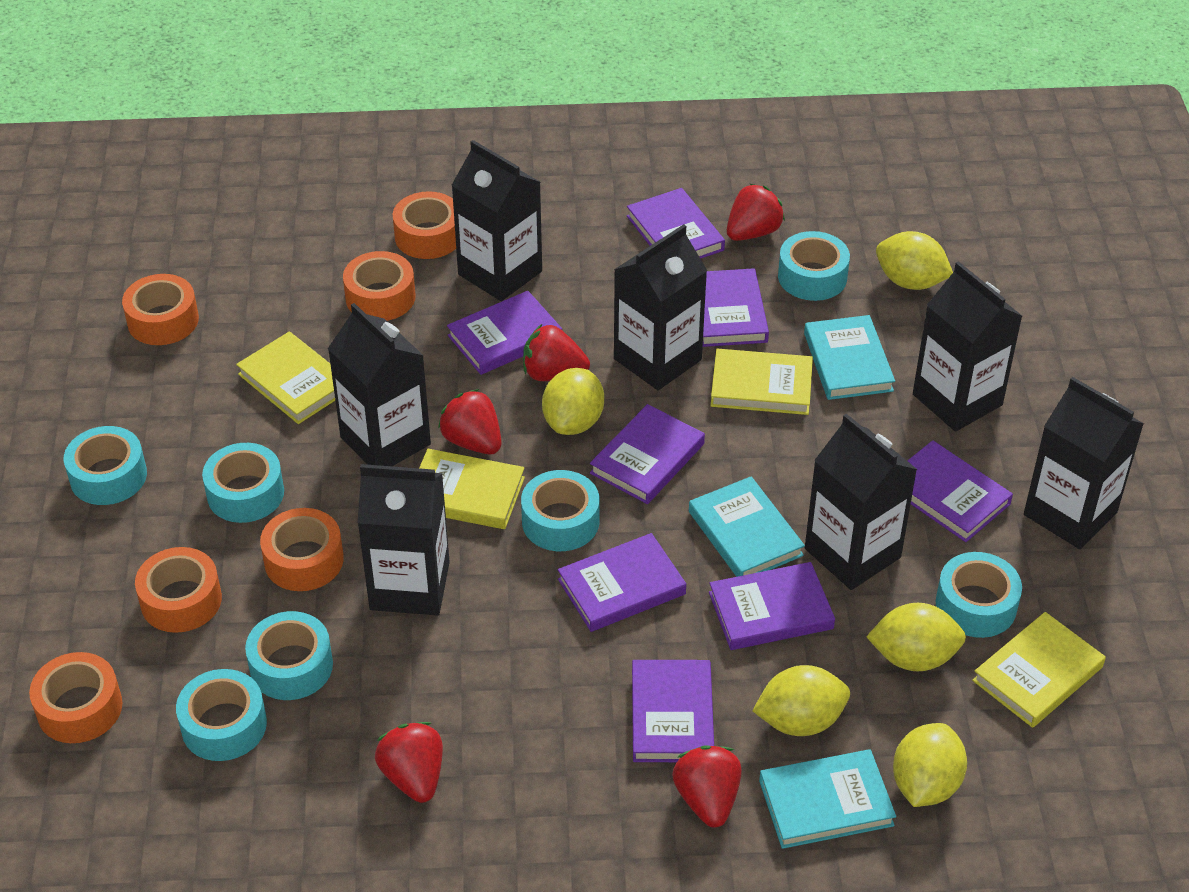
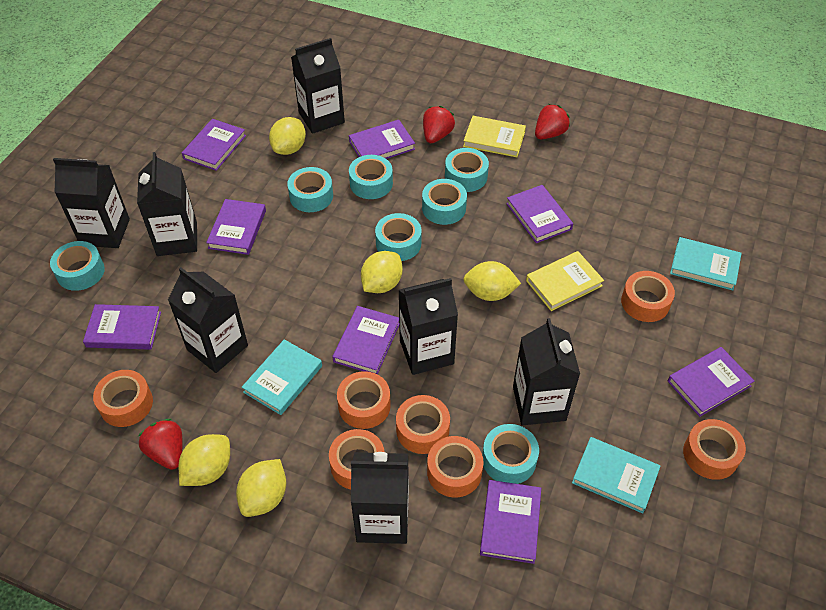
orange tape: 6 -> 7
red strawberry: 5 -> 3
yellow book: 4 -> 2

